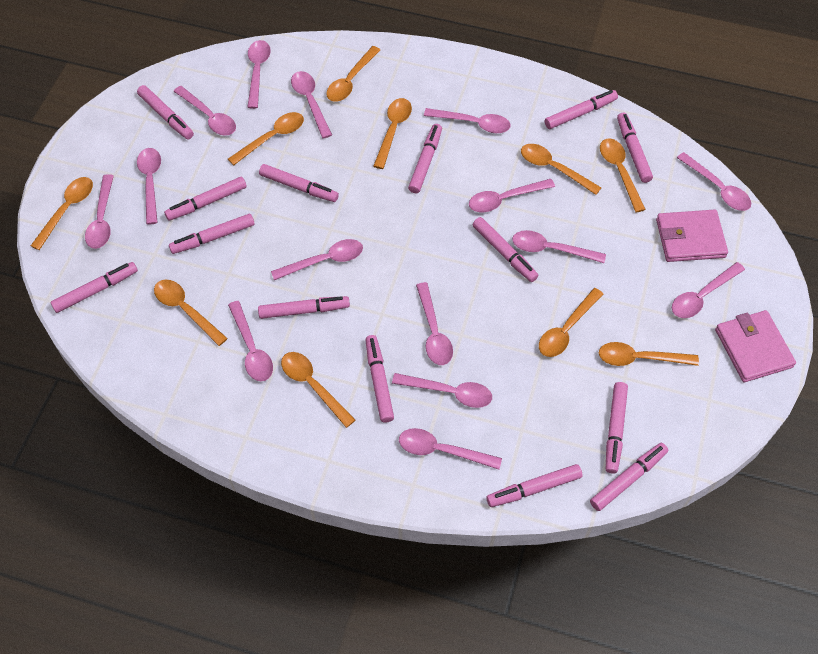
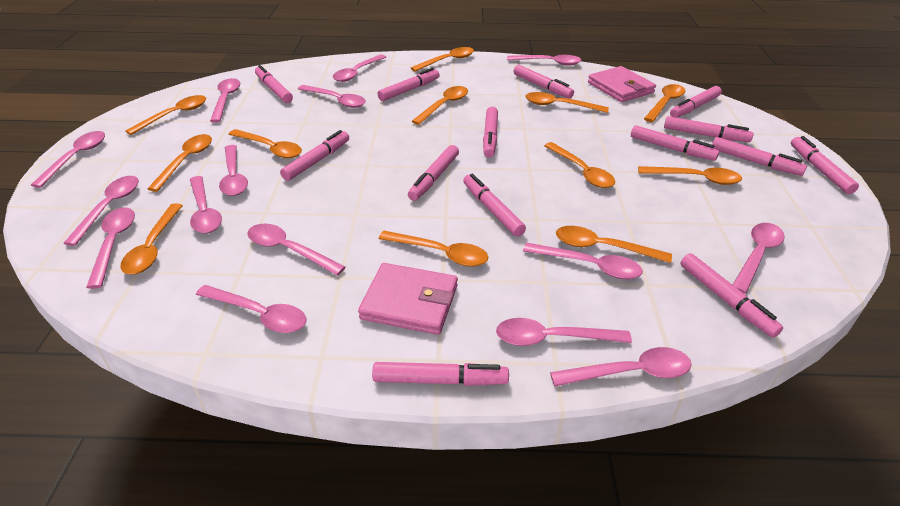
orange spoon: 10 -> 12

